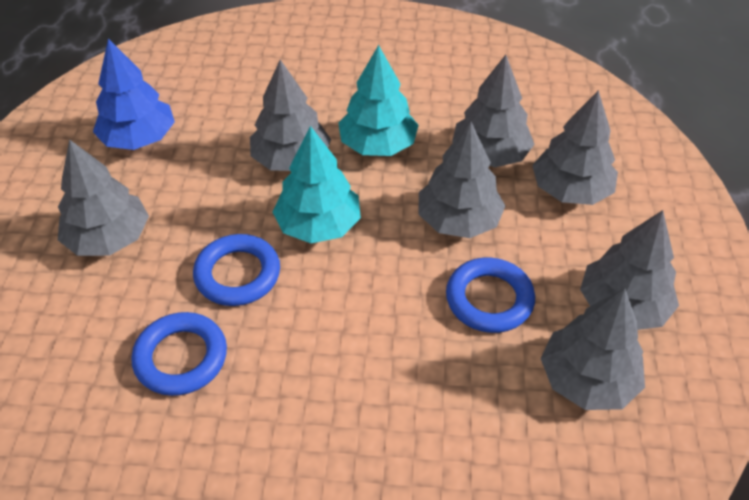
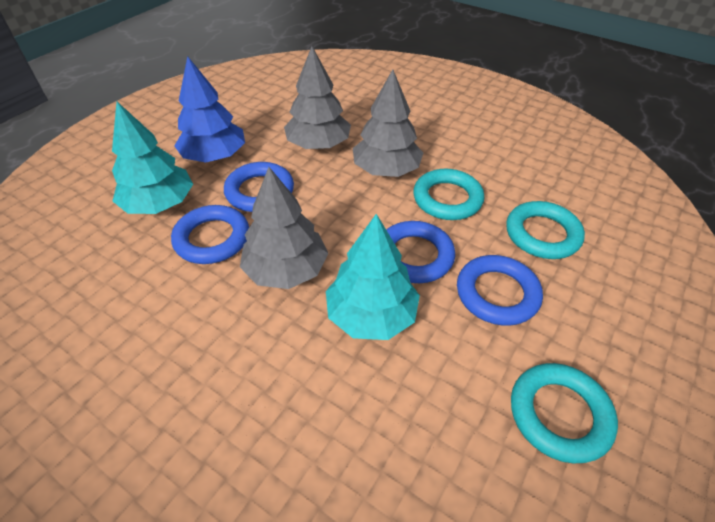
blue ring: 3 -> 4
grey tree: 7 -> 3
turquoise ring: 0 -> 3

